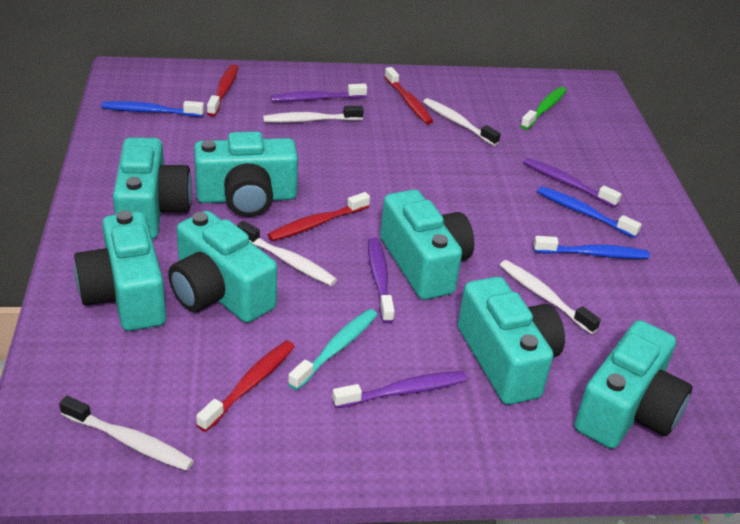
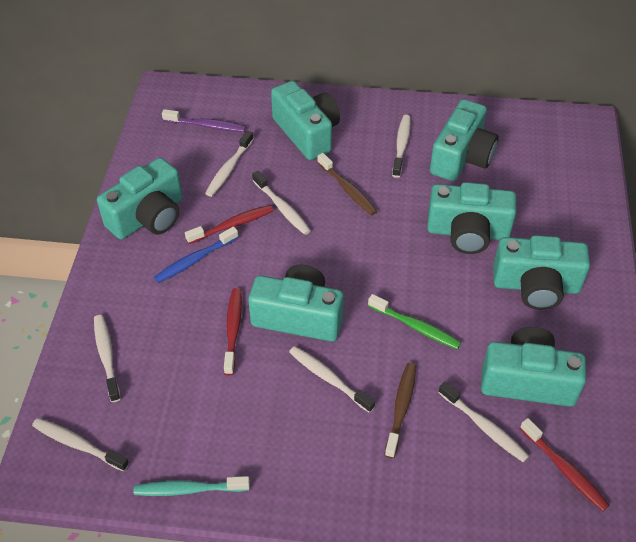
blue toothbrush: 3 -> 1
brown toothbrush: 0 -> 2
purple toothbrush: 4 -> 1
red toothbrush: 4 -> 3
white toothbrush: 5 -> 7

